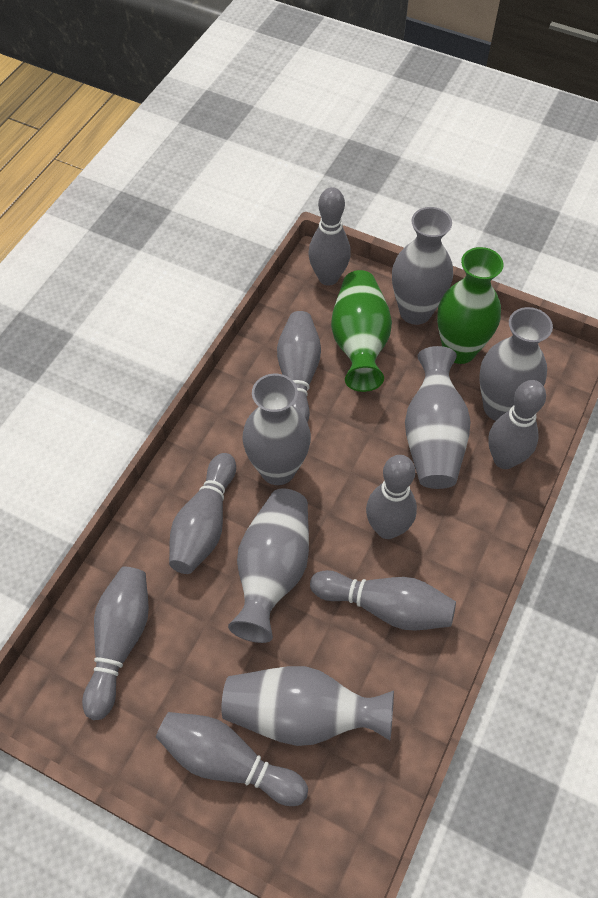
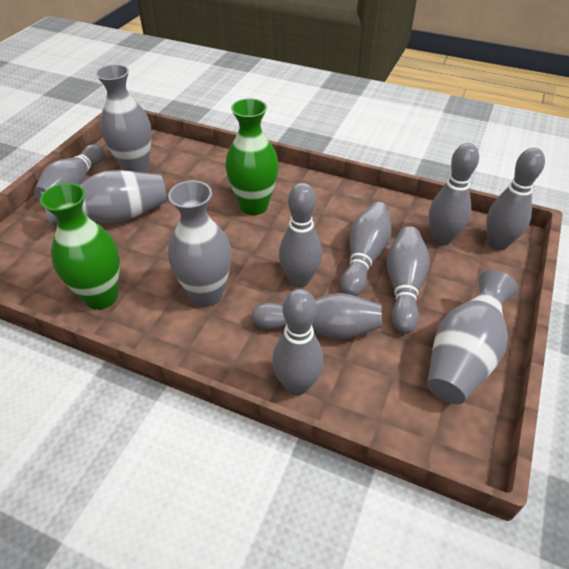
grey vase: 6 -> 4

